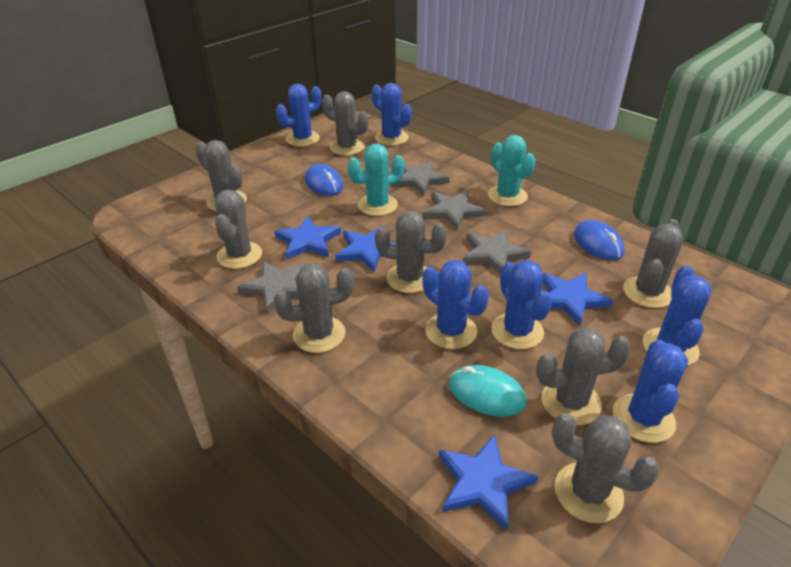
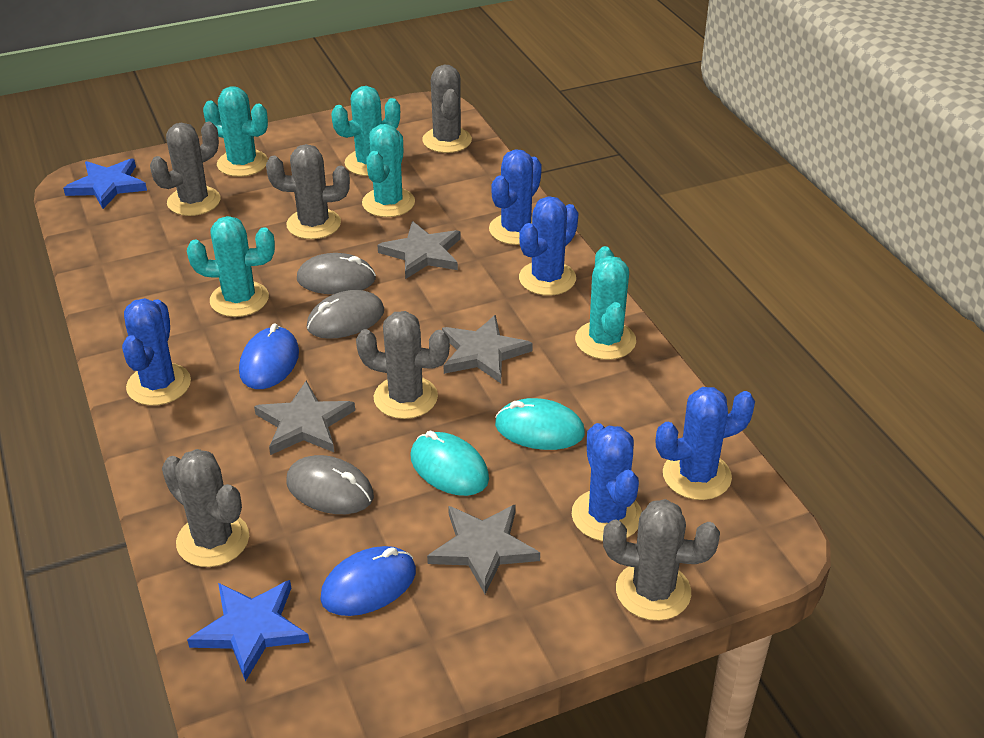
blue cactus: 6 -> 5
blue star: 4 -> 2
grey cactus: 8 -> 6
grey mouse: 0 -> 3
turquoise cactus: 2 -> 5
turquoise mouse: 1 -> 2

